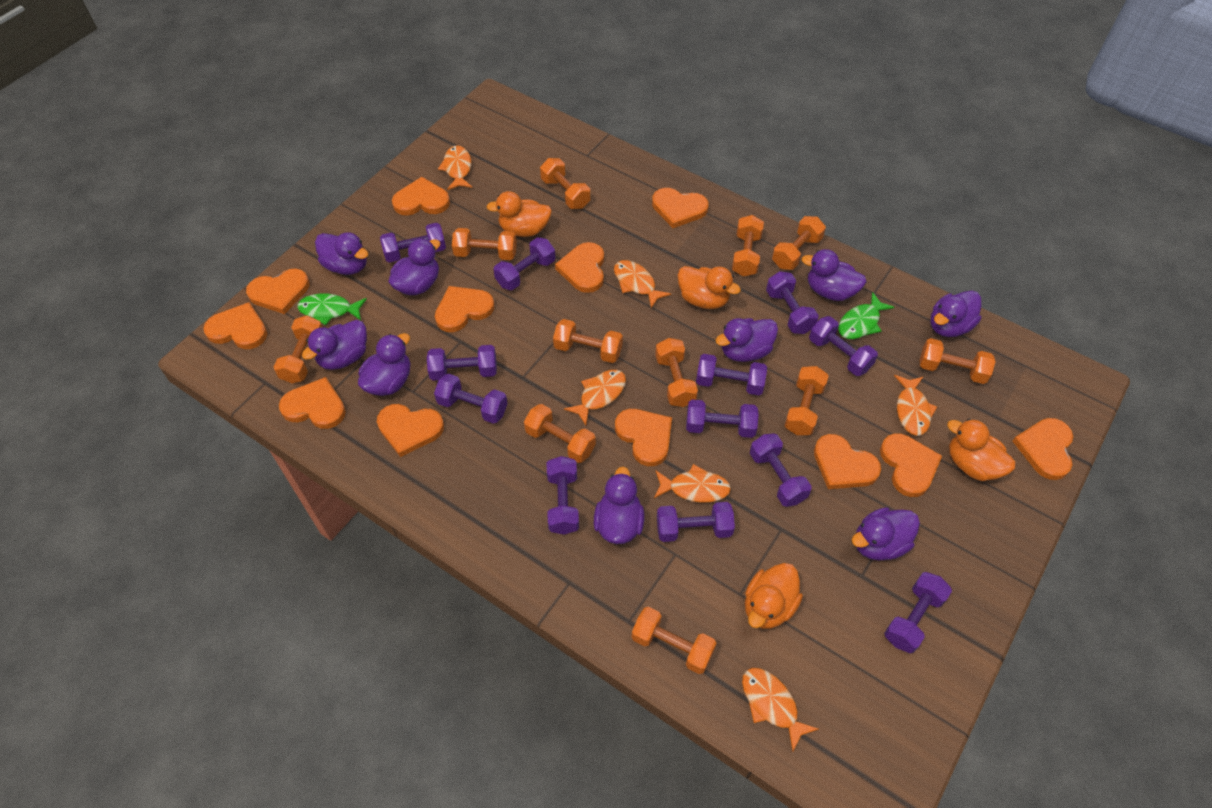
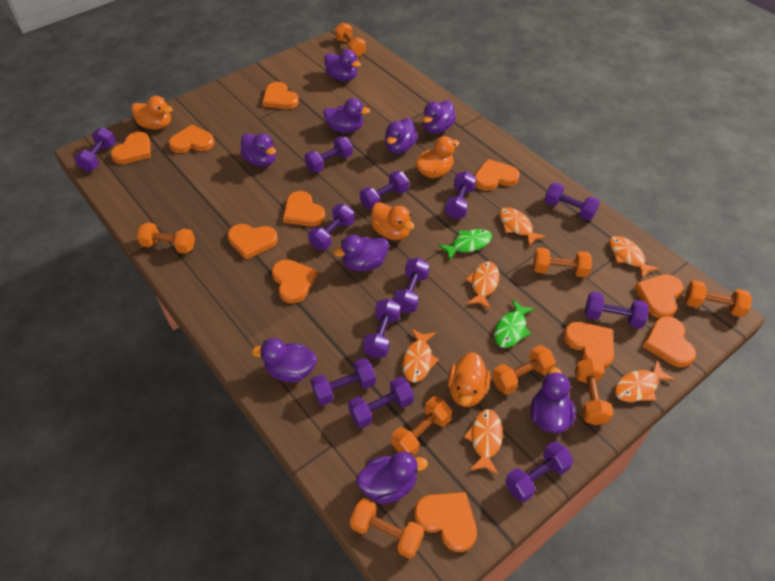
orange dumbbell: 11 -> 8
orange heart: 12 -> 11

